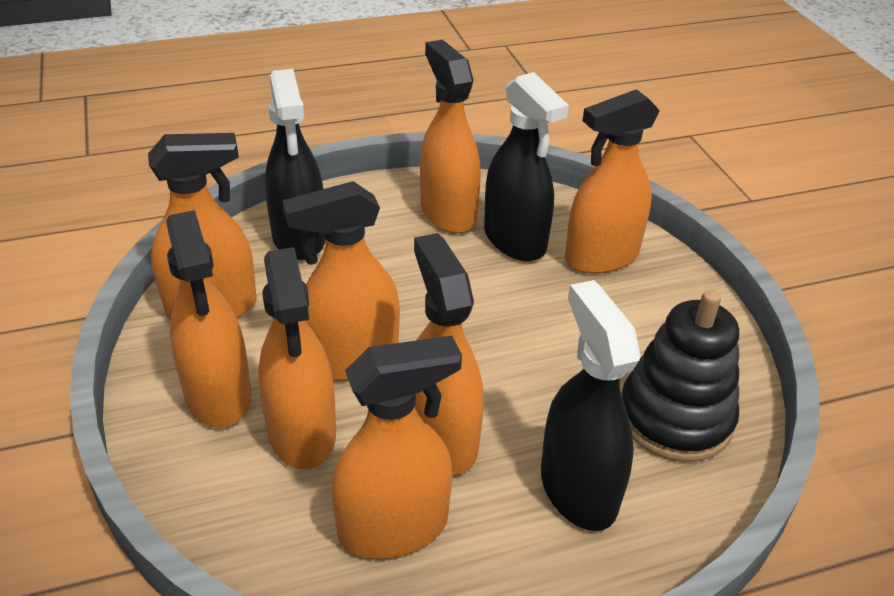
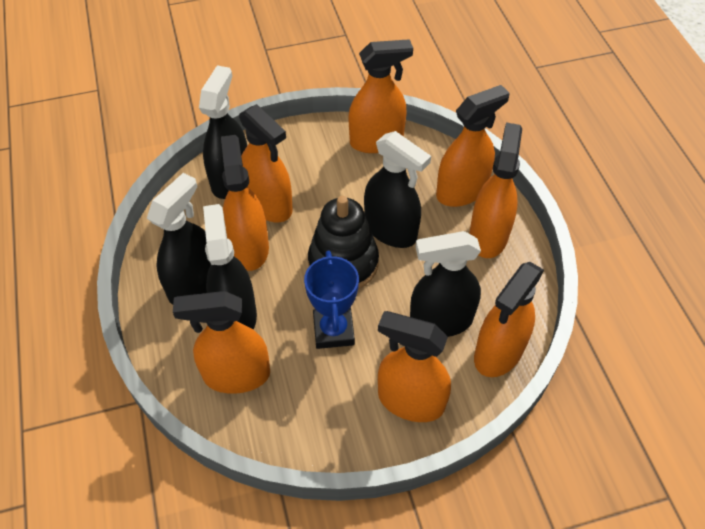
black spray bottle: 3 -> 5
blue trophy: 0 -> 1

